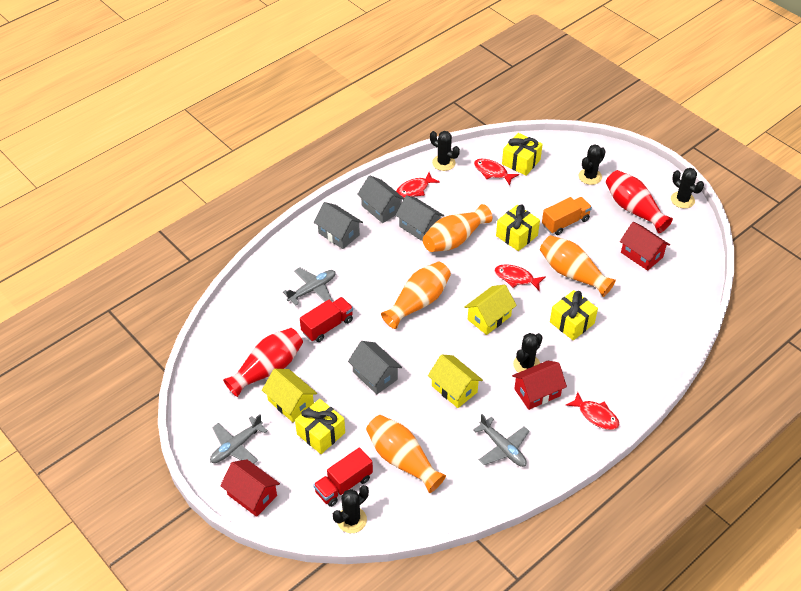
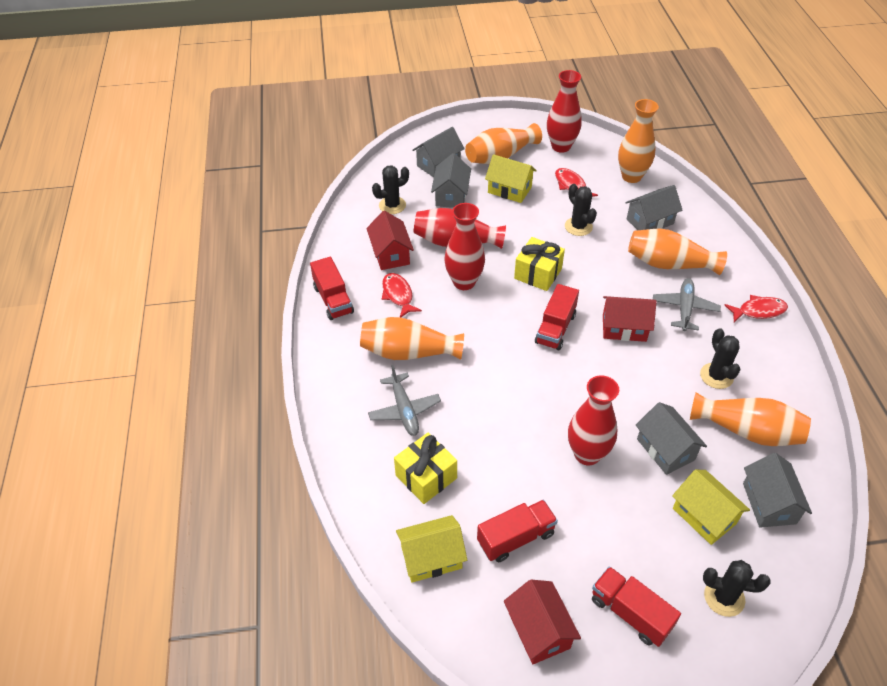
black cactus: 5 -> 4
grey house: 4 -> 5
grey plane: 3 -> 2
orange truck: 1 -> 0
orange vase: 4 -> 5
red fish: 4 -> 3
red truck: 2 -> 4
red vase: 2 -> 4
yellow gift: 4 -> 2

